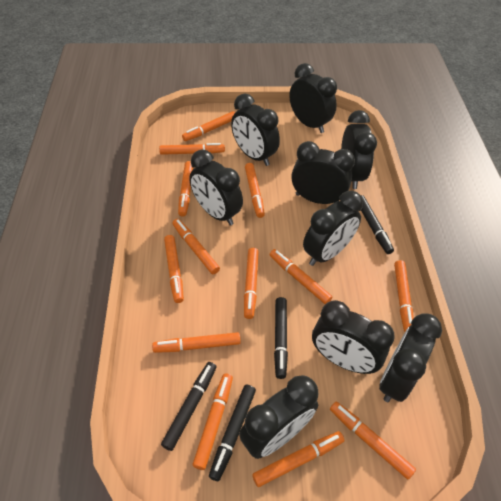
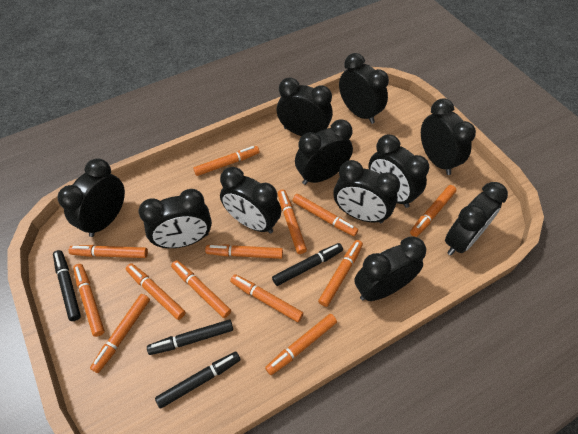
black clock: 9 -> 11

